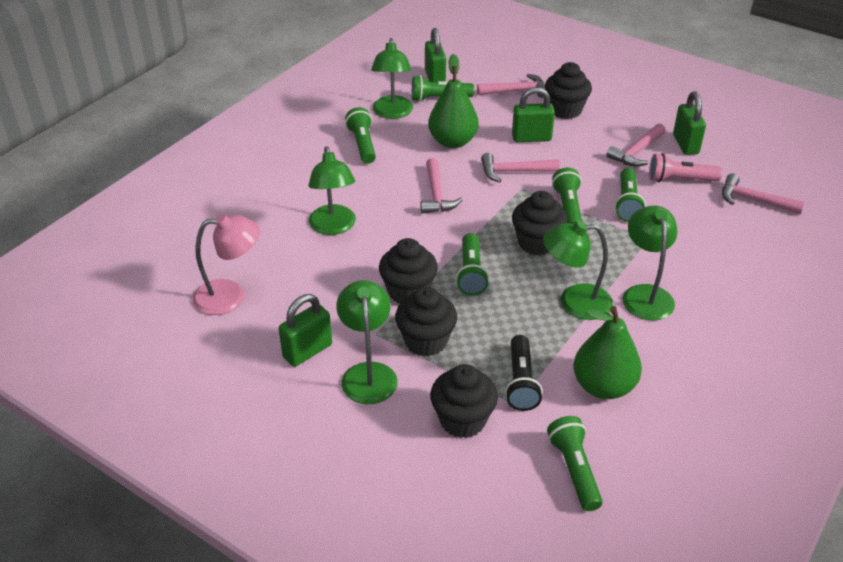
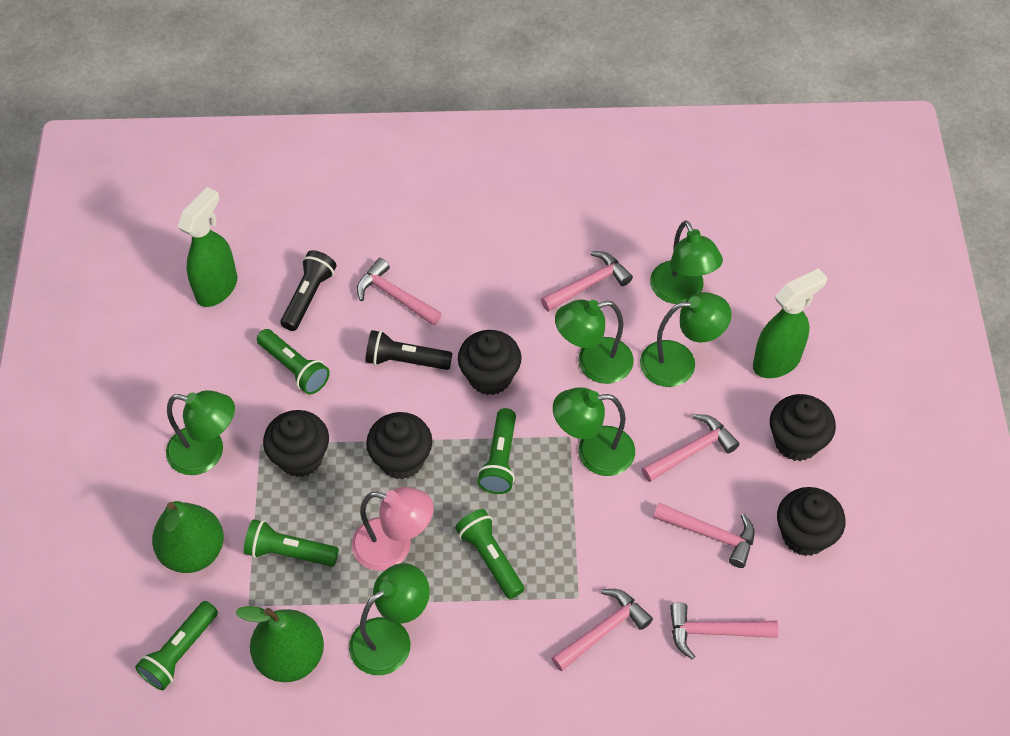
black flashlight: 1 -> 2
green flashlight: 6 -> 5
green lamp: 5 -> 6
green padlock: 4 -> 0
green spray bottle: 0 -> 2
pink flashlight: 1 -> 0
pink hammer: 5 -> 6

